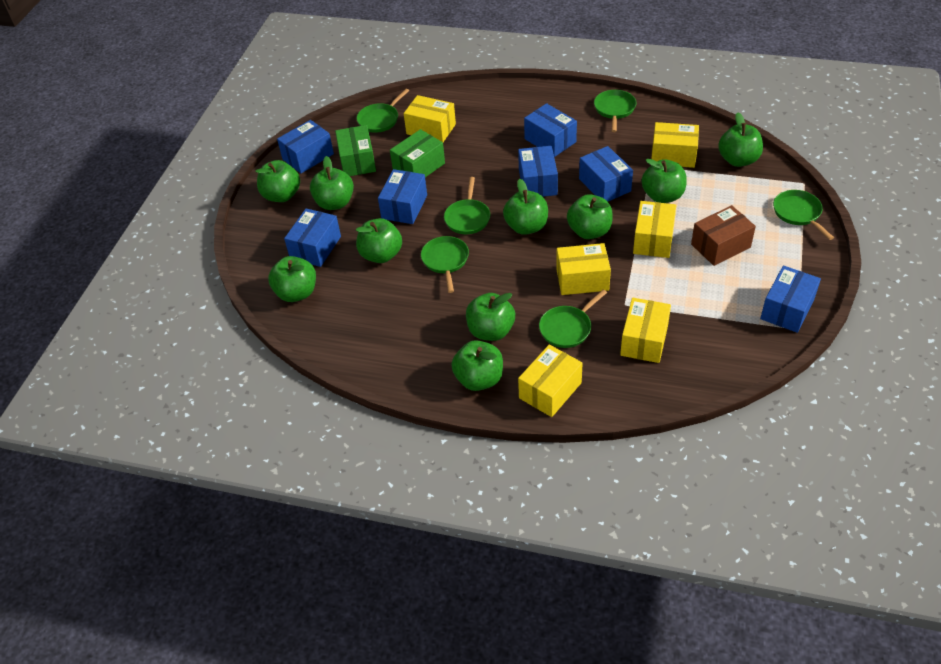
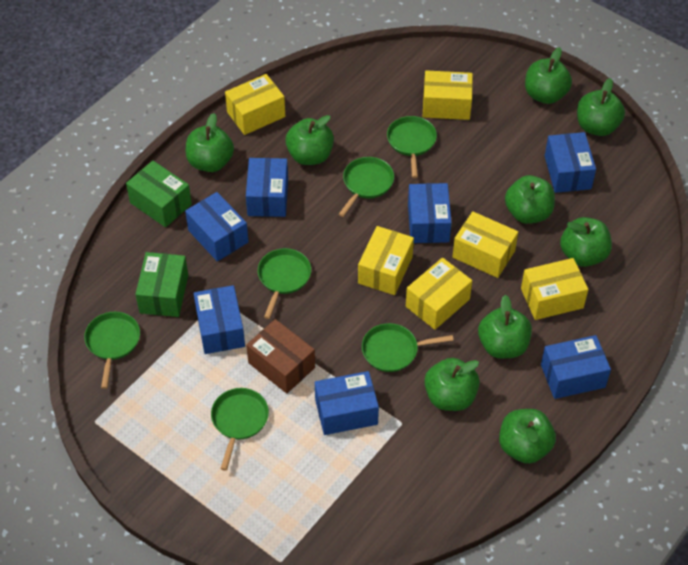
green apple: 10 -> 9

